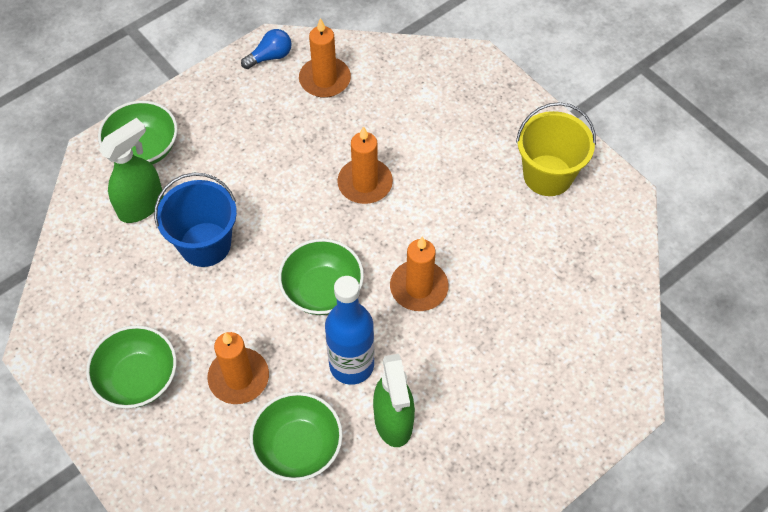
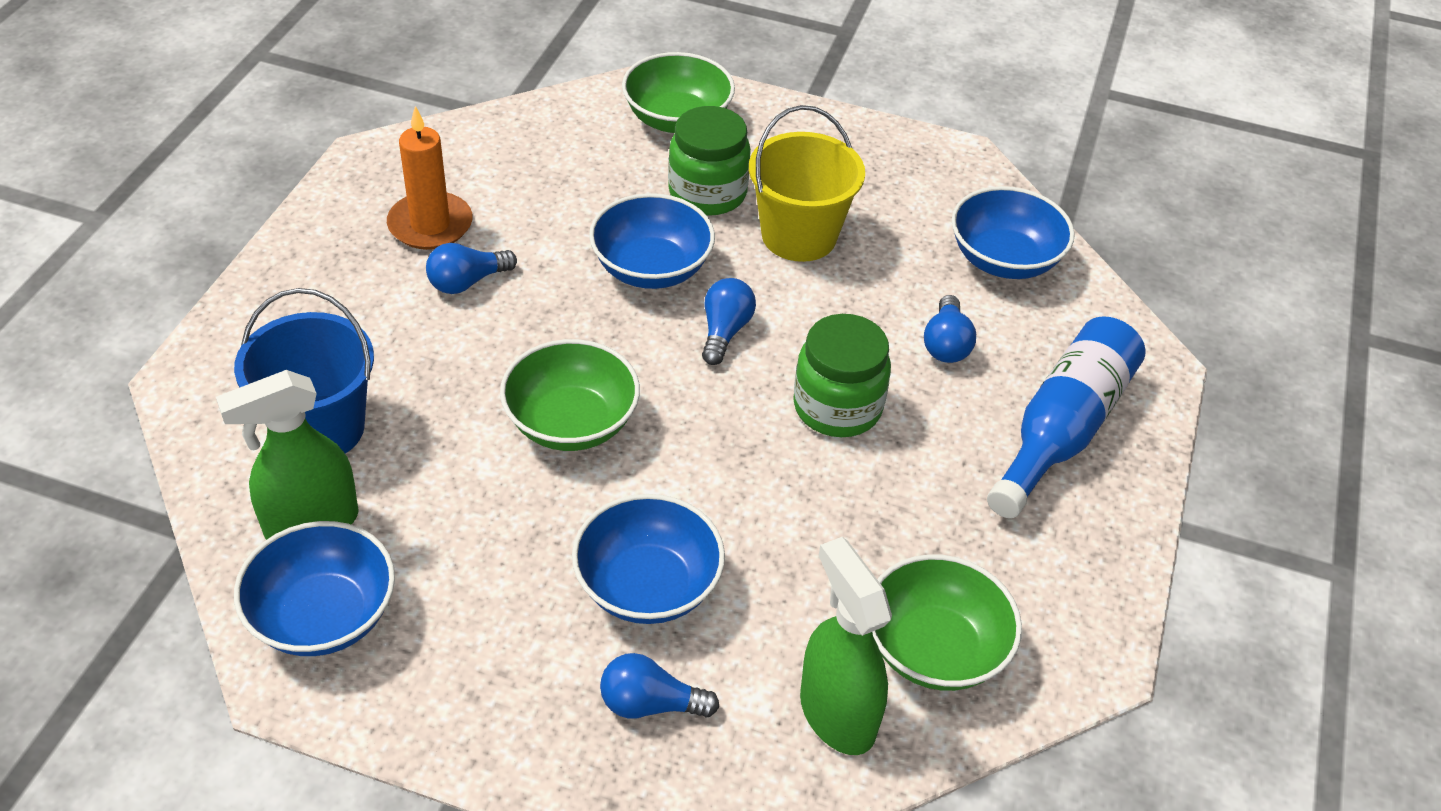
blue bowl: 0 -> 4
blue light bulb: 1 -> 4
green bowl: 4 -> 3
green jar: 0 -> 2
orange candle: 4 -> 1

